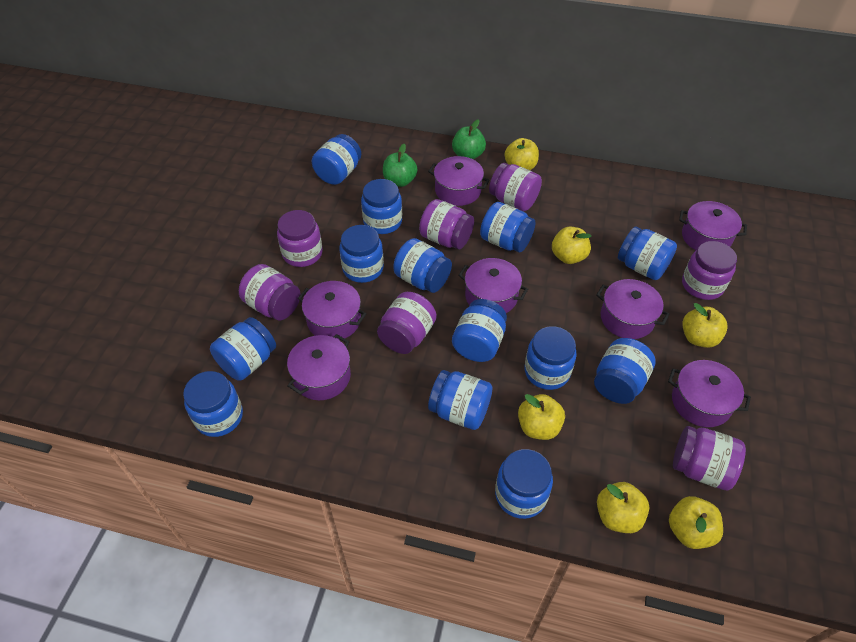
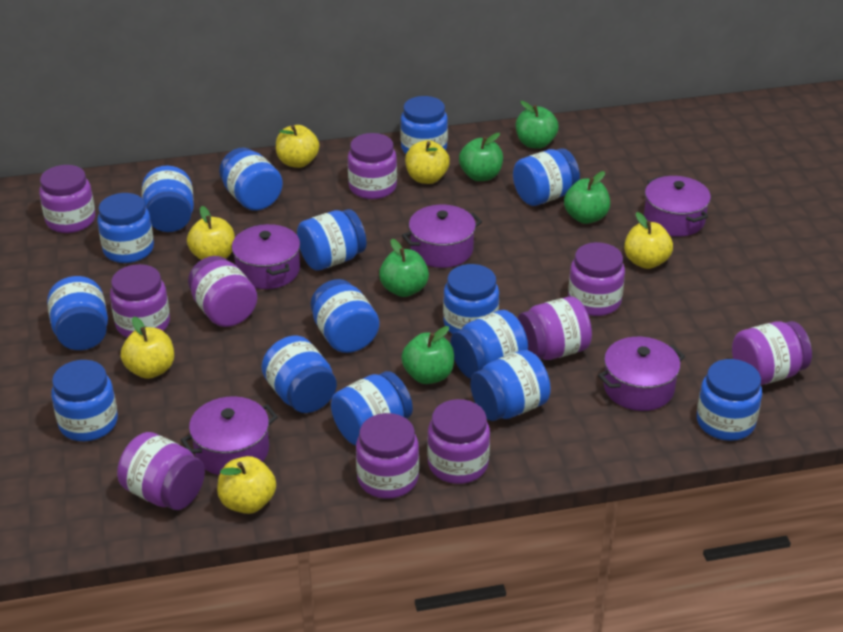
blue jar: 13 -> 15
green apple: 2 -> 5
purple jar: 7 -> 10
purple pot: 7 -> 5

